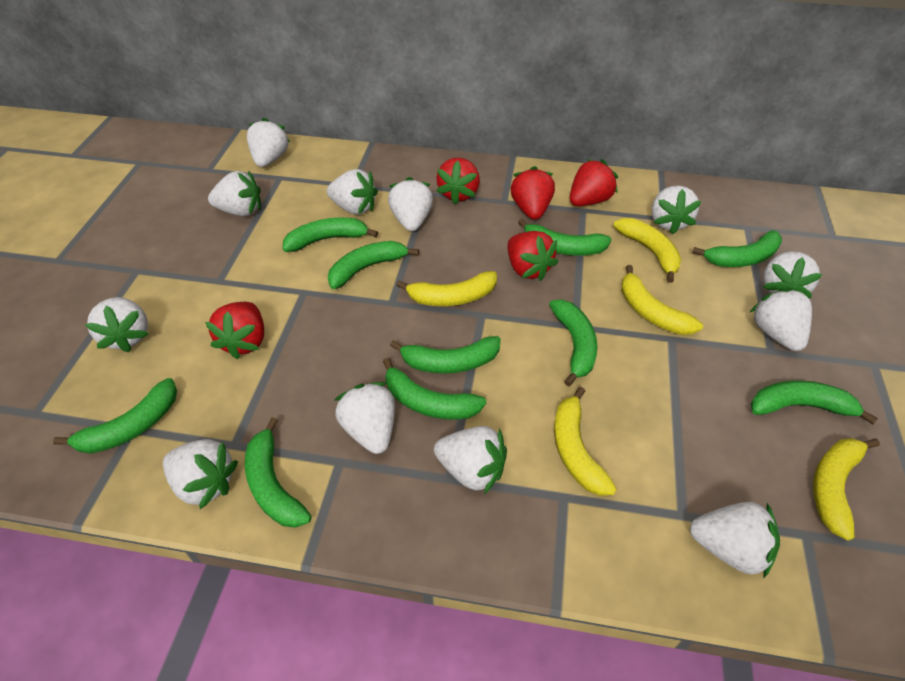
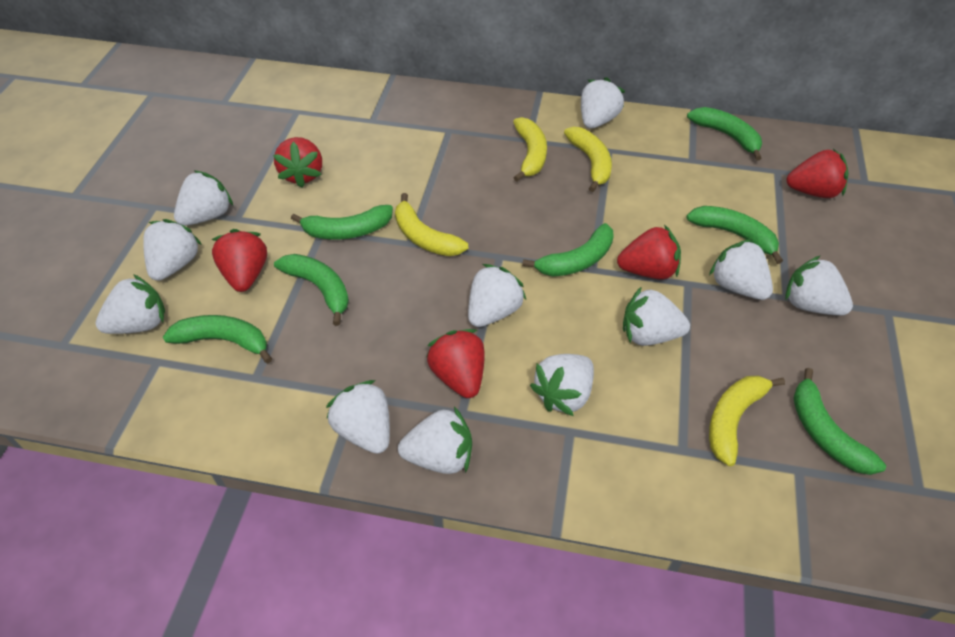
green banana: 10 -> 7
white strawberry: 12 -> 11
yellow banana: 5 -> 4

